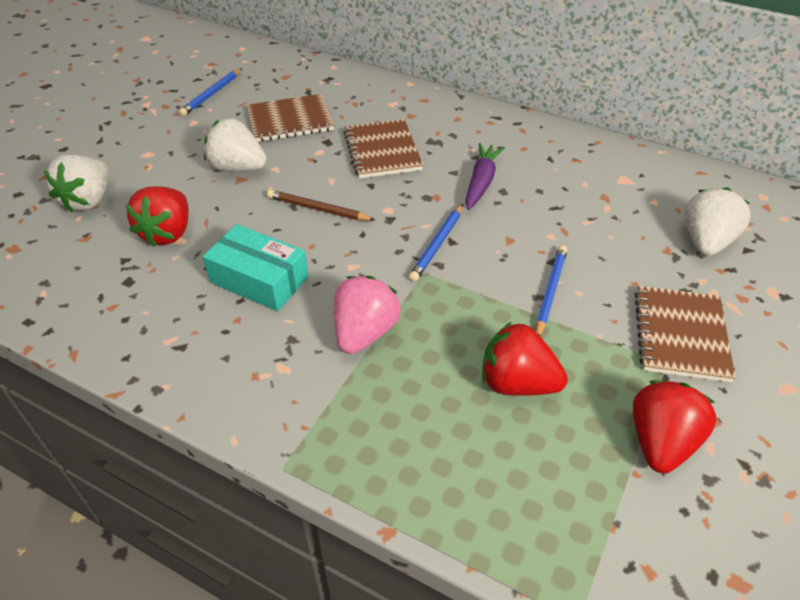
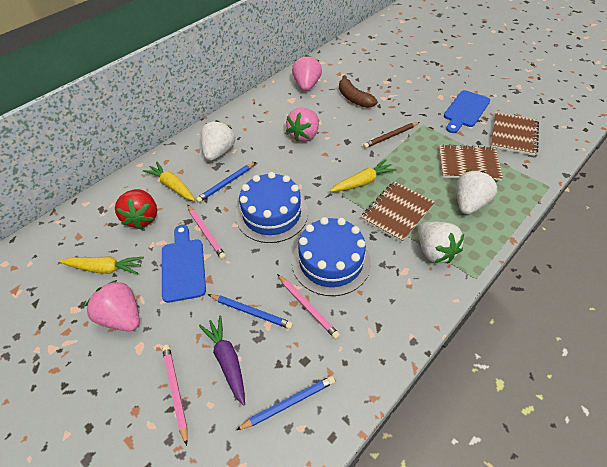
blue cake: 0 -> 2
blue cutting board: 0 -> 2
brown banana: 0 -> 1
pink pencil: 0 -> 3
pink strawberry: 1 -> 3
red strawberry: 3 -> 1
turquoise box: 1 -> 0
yellow carrot: 0 -> 3

